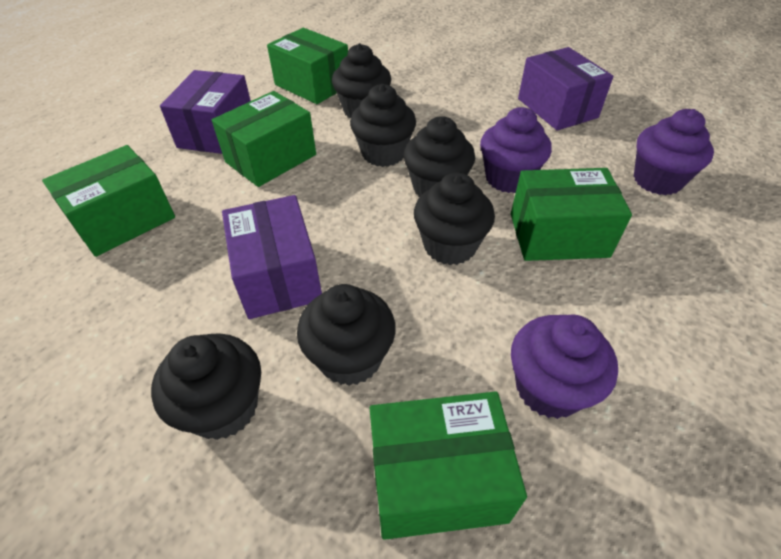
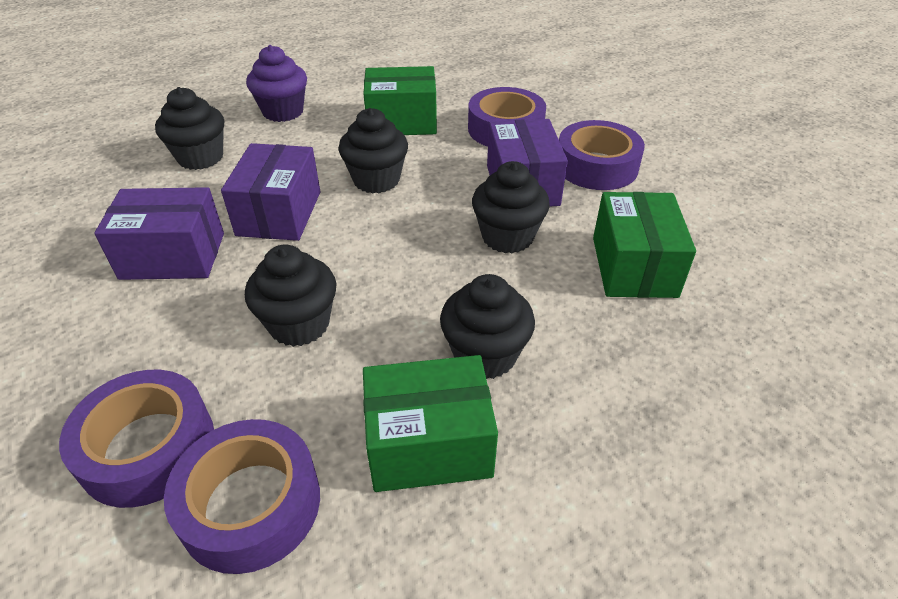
black cupcake: 6 -> 5
green box: 5 -> 3
purple cupcake: 3 -> 1
purple tape: 0 -> 4

